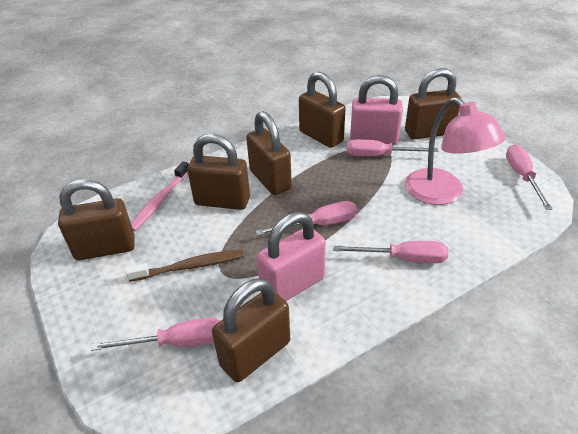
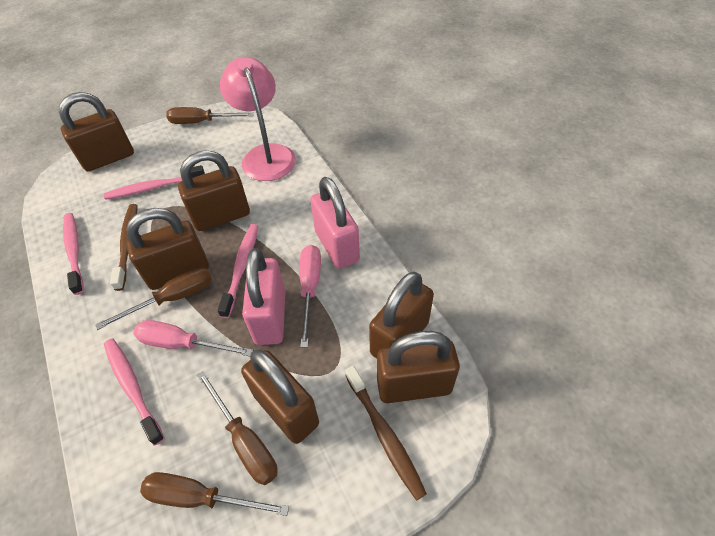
brown screwdriver: 0 -> 4
brown toothbrush: 1 -> 2
pink screwdriver: 5 -> 2
pink toothbrush: 1 -> 4

